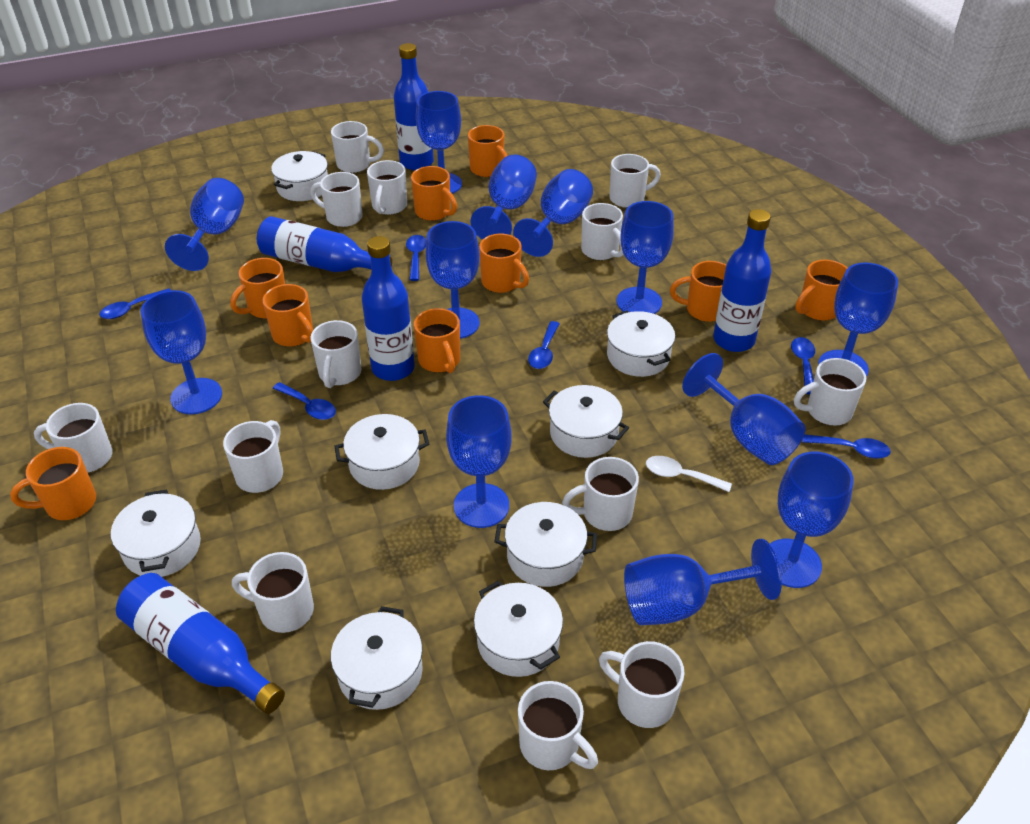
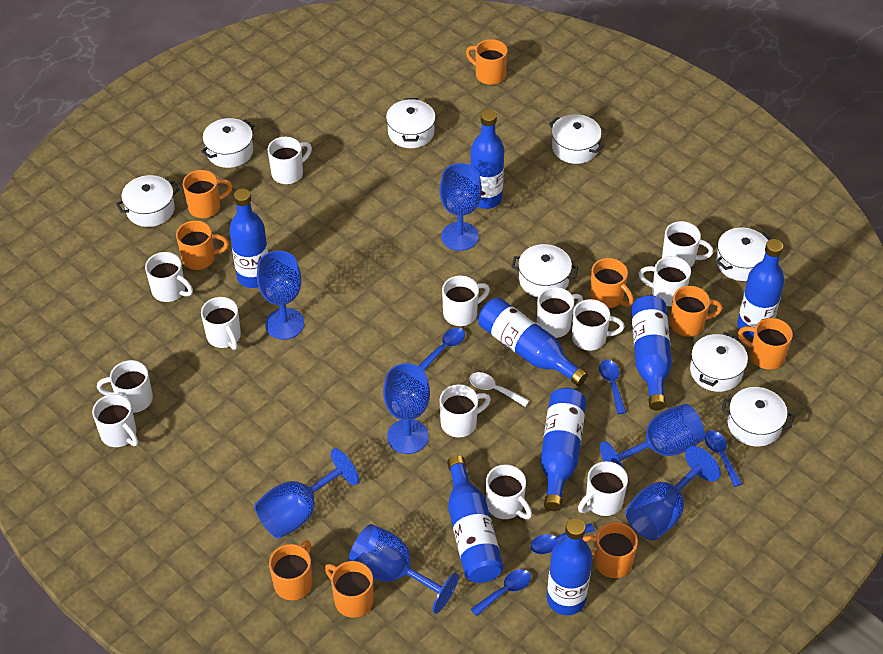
blue bottle: 5 -> 8
blue goblet: 12 -> 7
blue spoon: 6 -> 5

